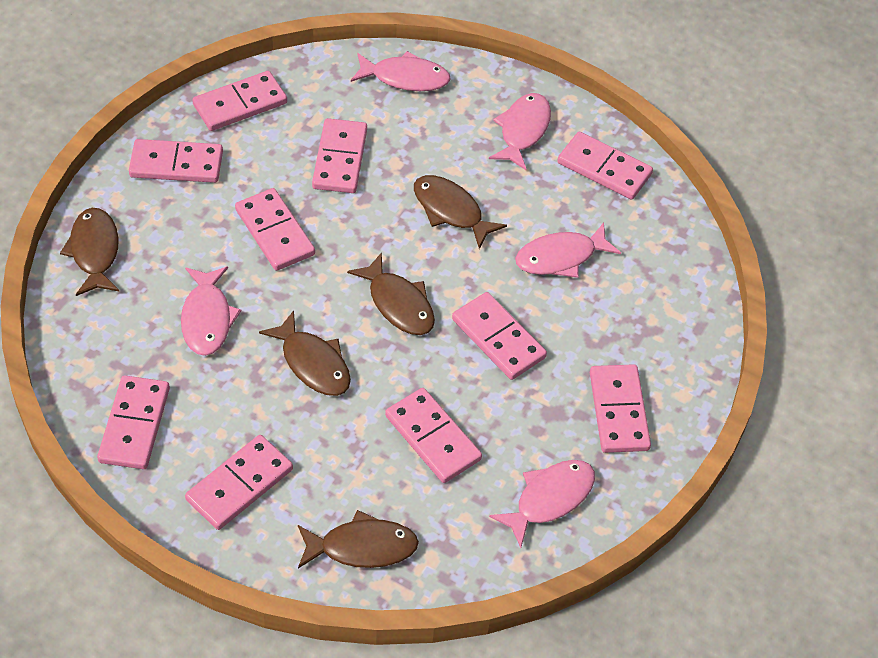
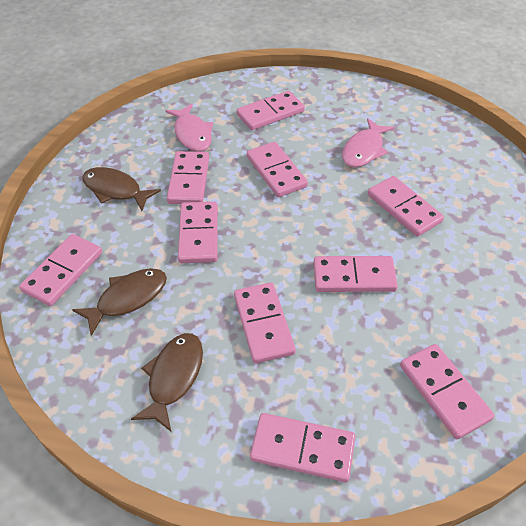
brown fish: 5 -> 3
pink fish: 5 -> 2

